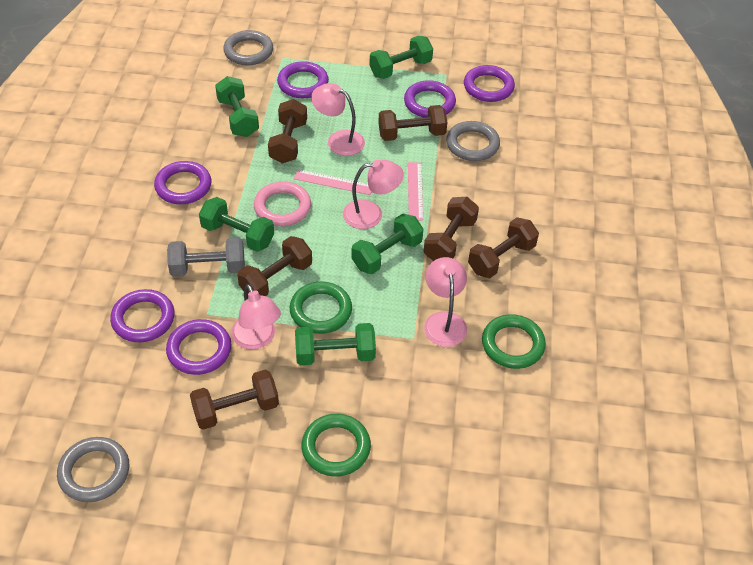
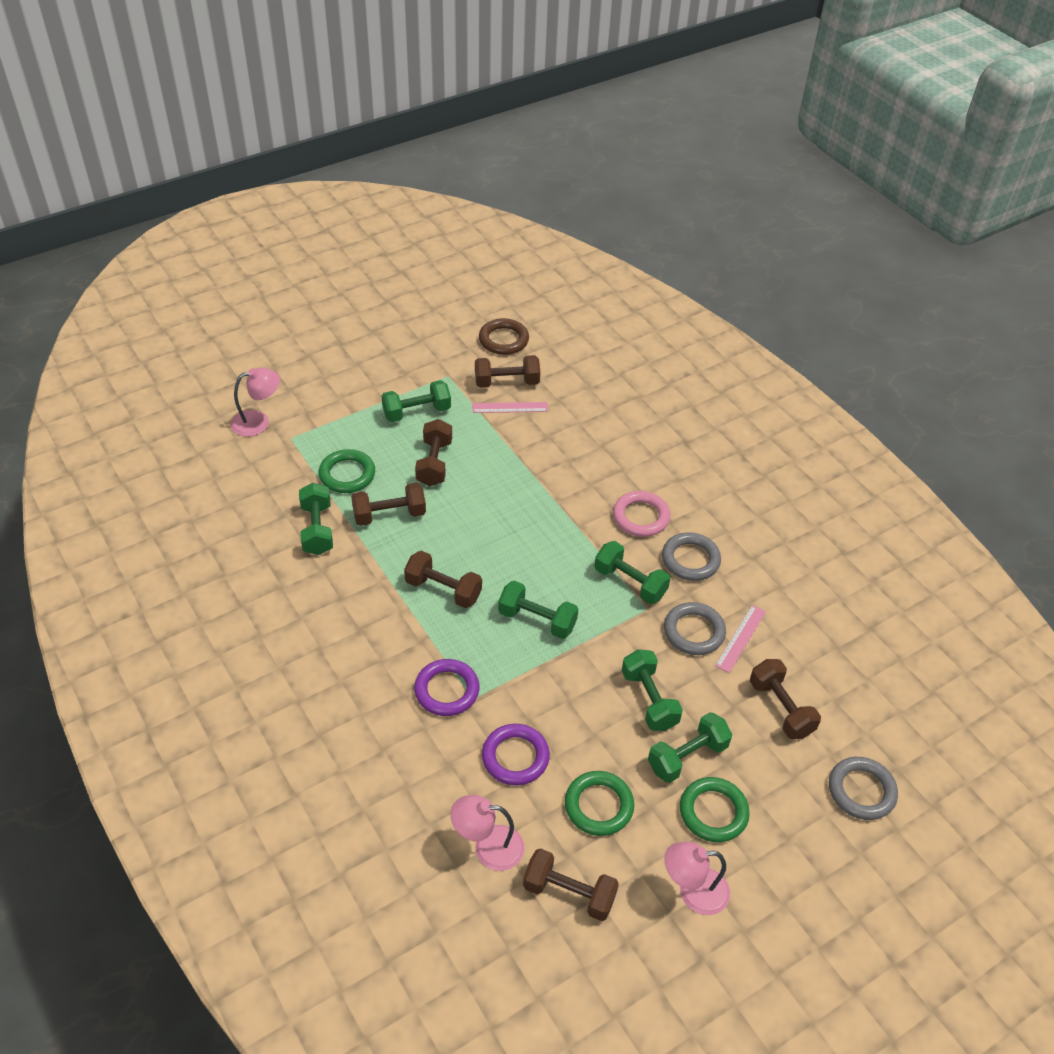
brown ring: 0 -> 1
green dumbbell: 5 -> 6
grey dumbbell: 1 -> 0
pink lamp: 4 -> 3
purple ring: 6 -> 2

